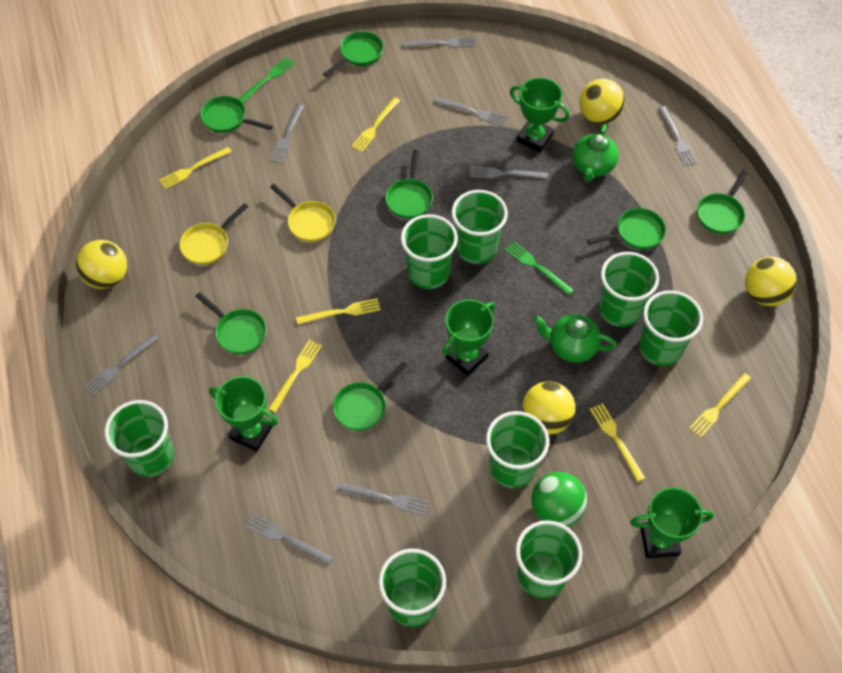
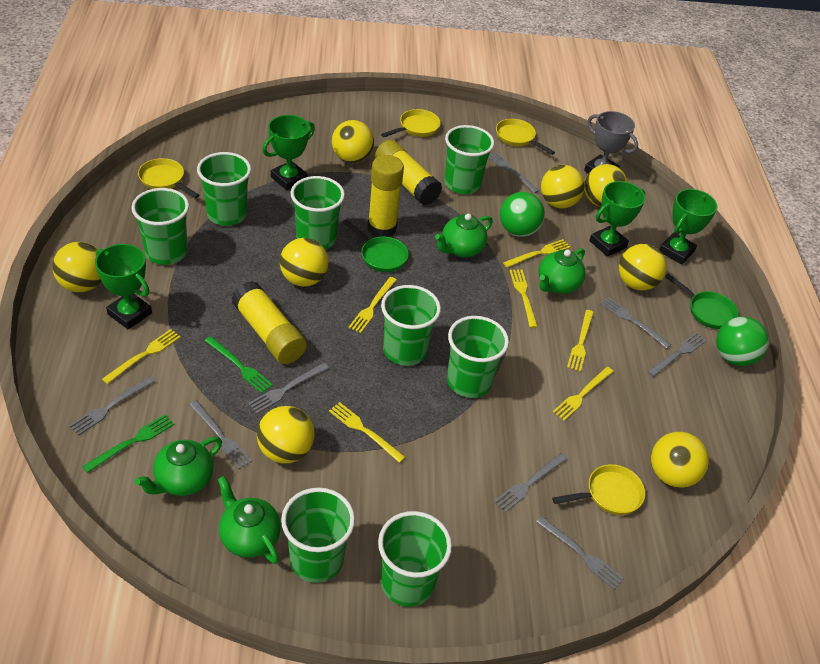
green ball: 1 -> 2
green pan: 7 -> 2
green teapot: 2 -> 4
grey trophy: 0 -> 1
yellow ball: 4 -> 8
yellow fork: 6 -> 7
yellow glue stick: 0 -> 3
yellow pan: 2 -> 4

